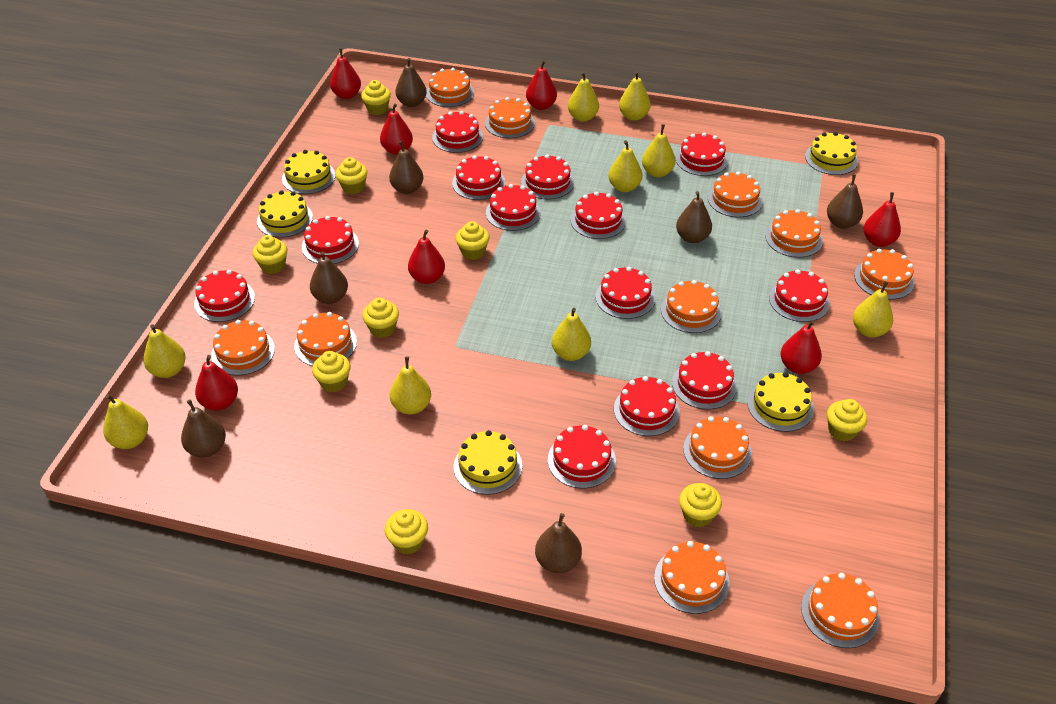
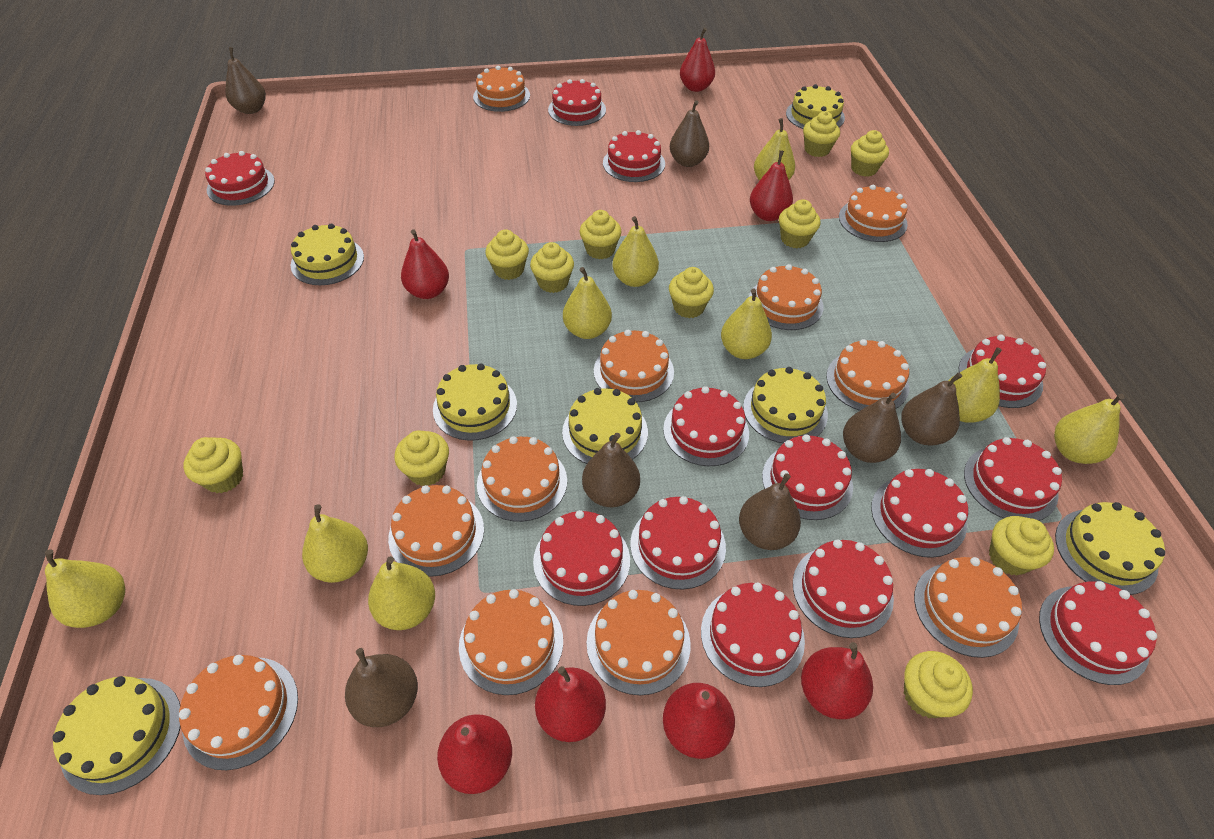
yellow cake: 5 -> 7
yellow cupcake: 9 -> 11

